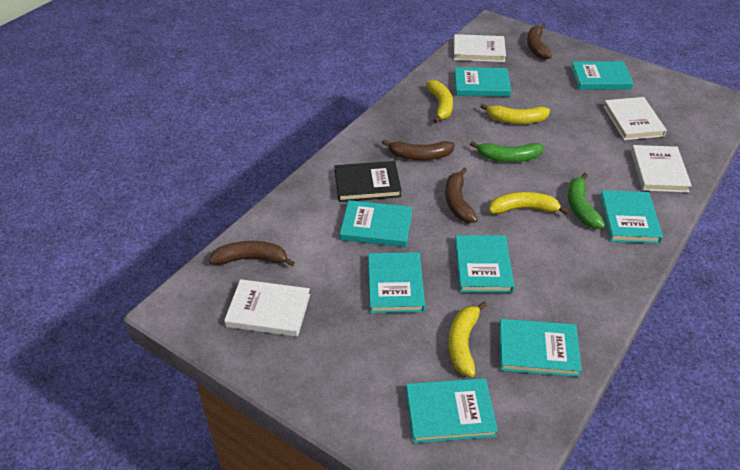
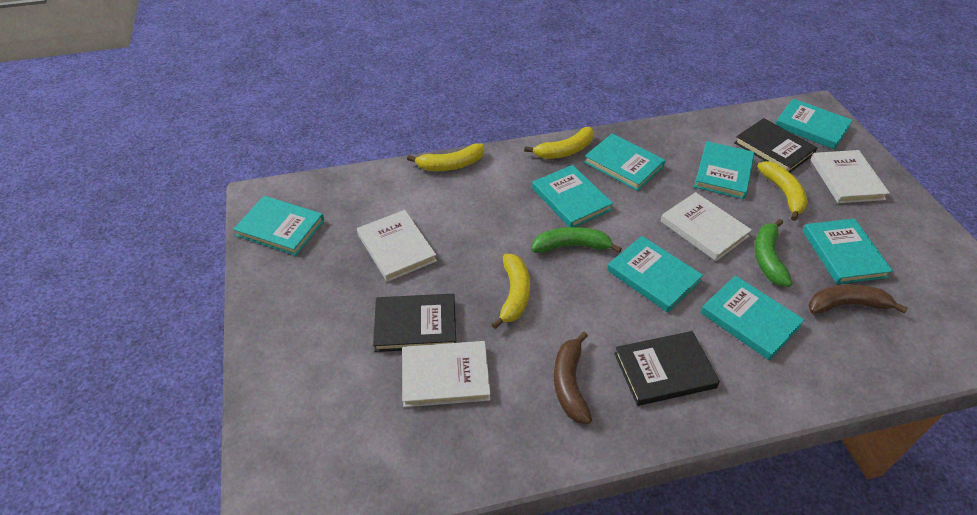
black book: 1 -> 3
brown banana: 4 -> 2

